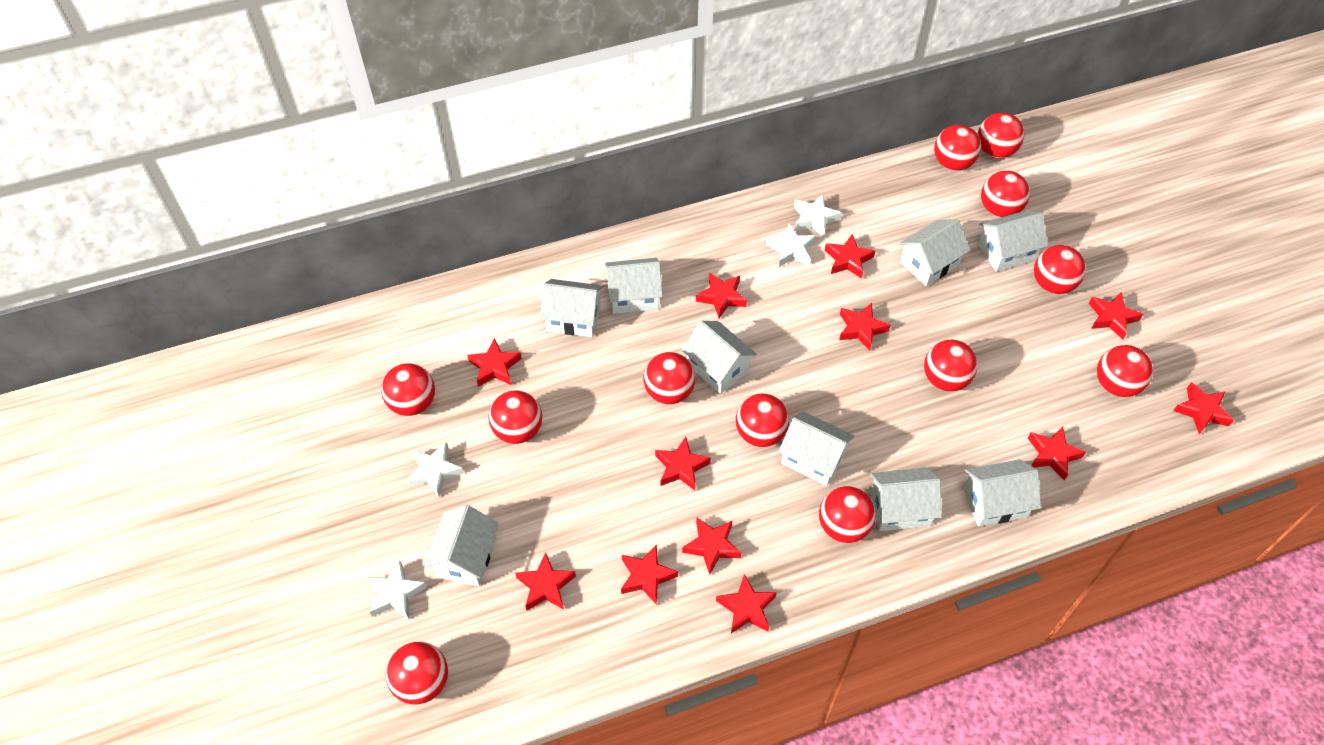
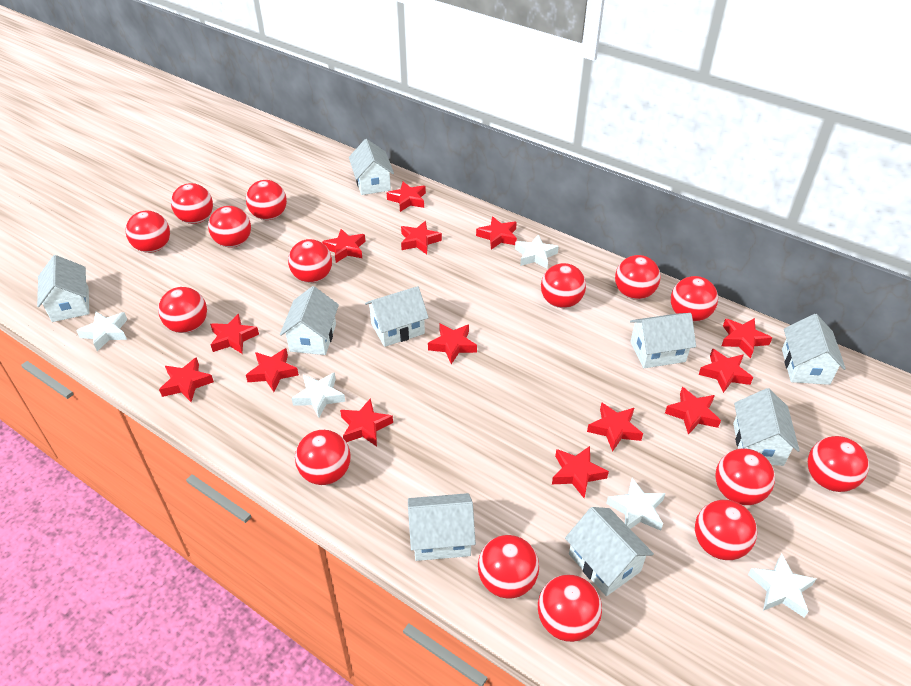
red ball: 12 -> 15
red star: 12 -> 14
white star: 4 -> 5

